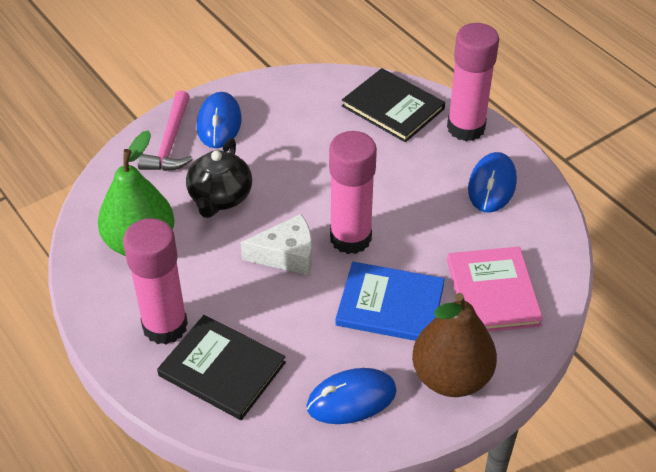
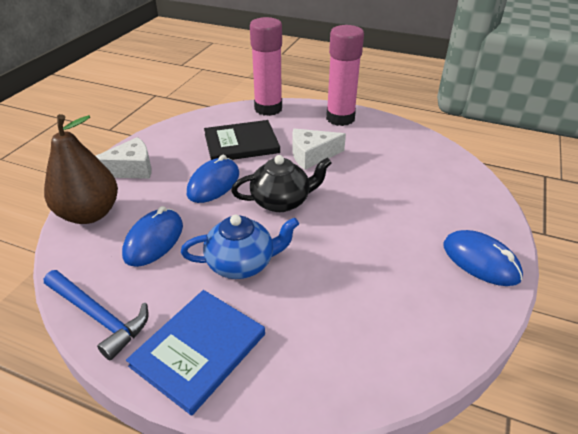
black book: 2 -> 1
blue hammer: 0 -> 1
blue teapot: 0 -> 1
green pear: 1 -> 0
pink book: 1 -> 0
pink glue stick: 3 -> 2
pink hammer: 1 -> 0
white cheese: 1 -> 2

